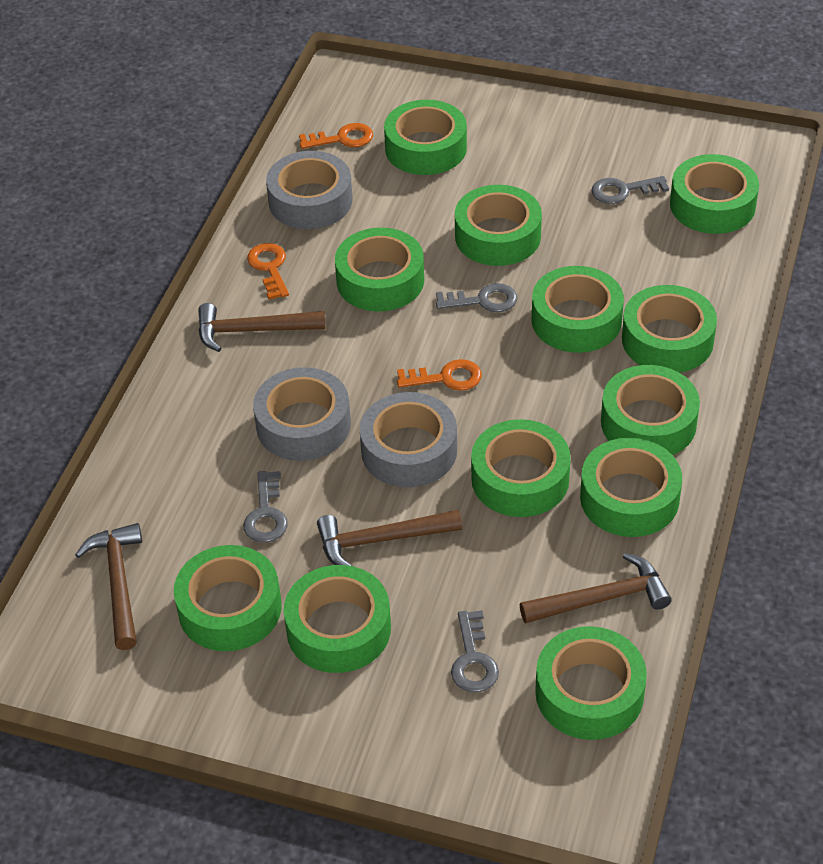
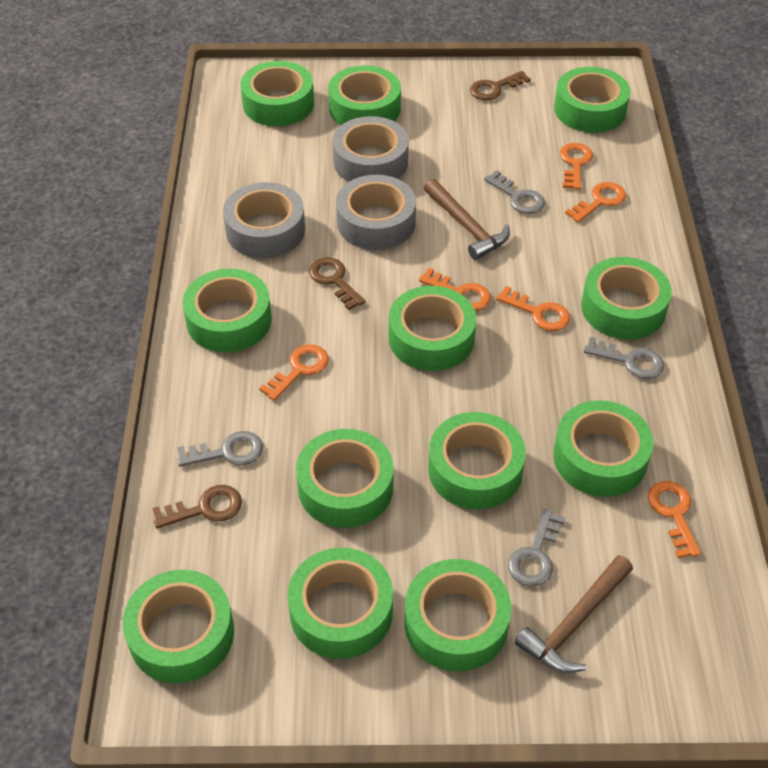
brown hammer: 4 -> 2
brown key: 0 -> 3
orange key: 3 -> 6

